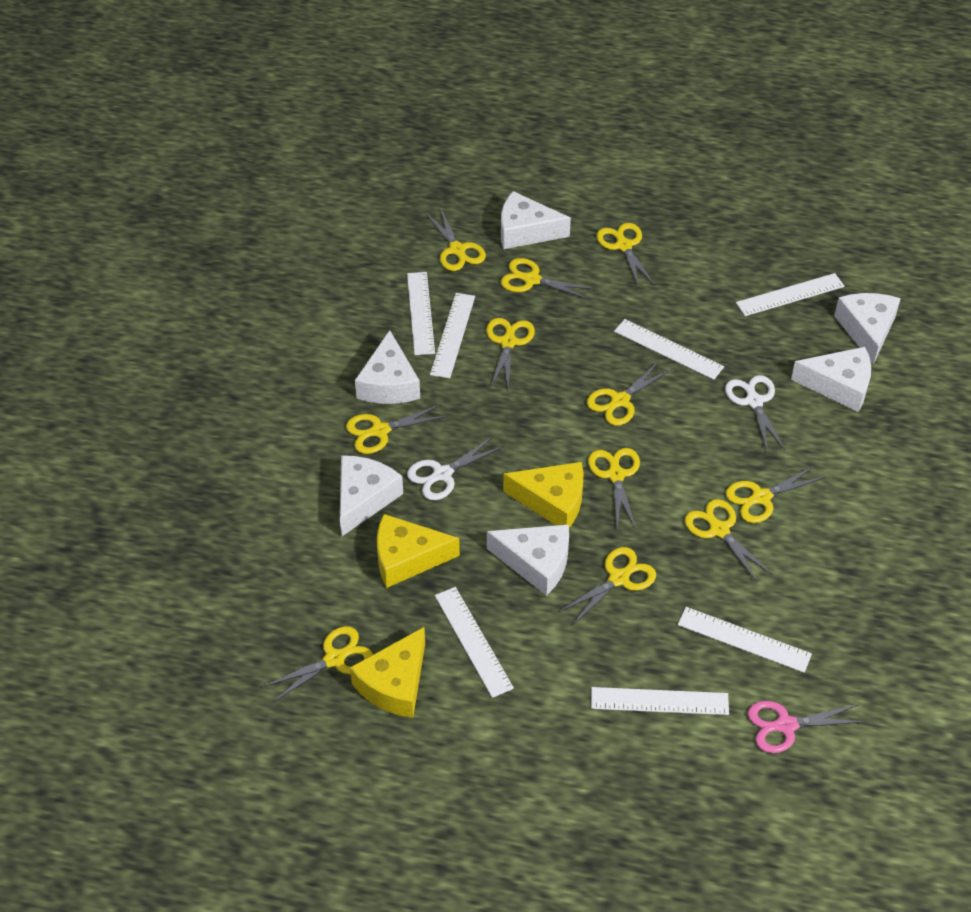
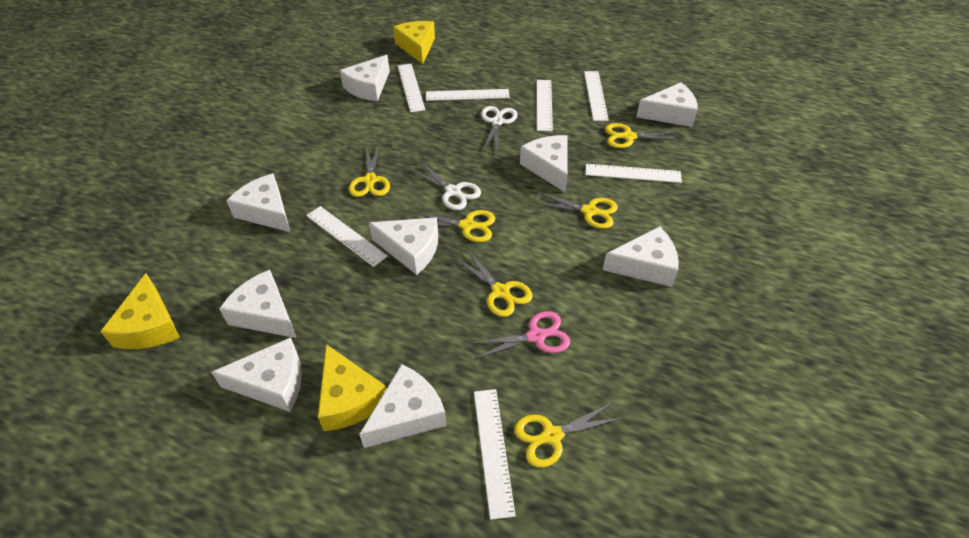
white cheese: 6 -> 9
yellow scissors: 11 -> 6

